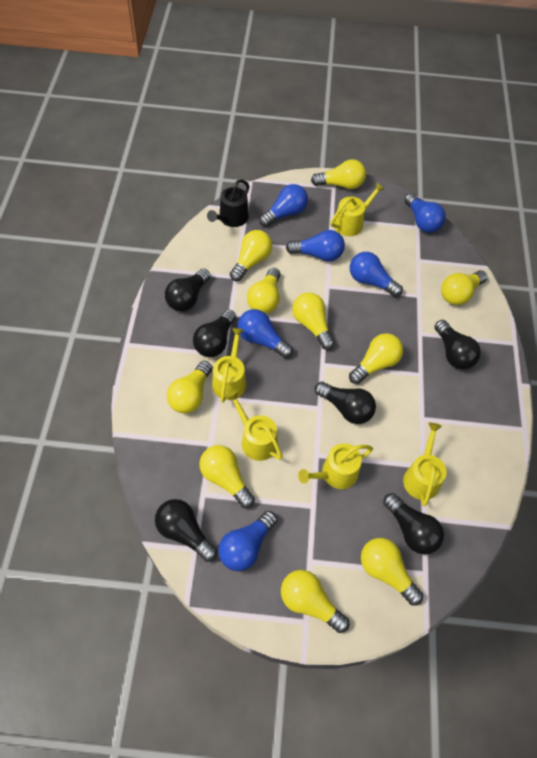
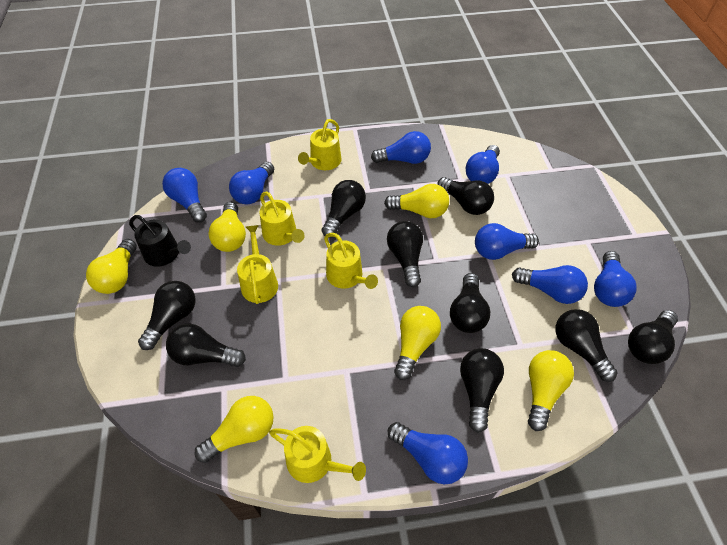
black light bulb: 6 -> 9
blue light bulb: 6 -> 8
yellow light bulb: 10 -> 6

